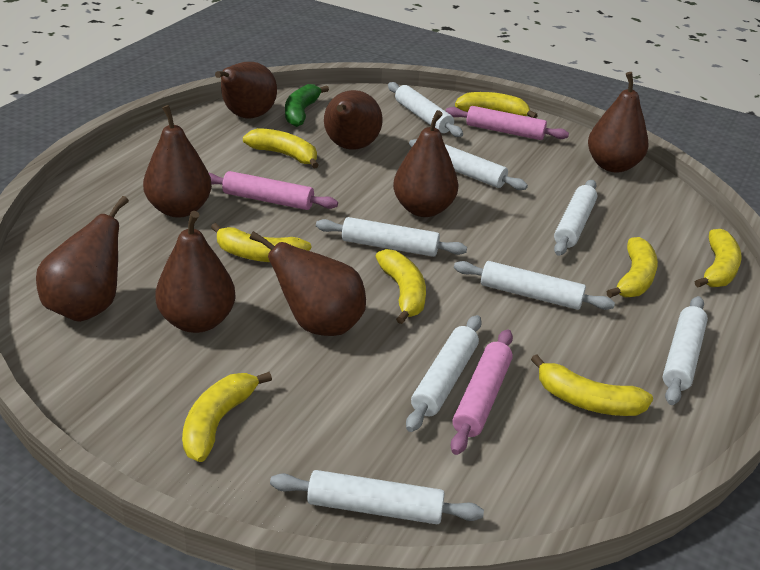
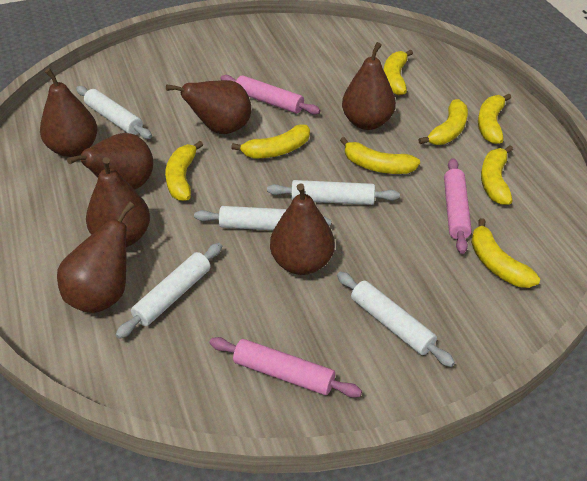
brown pear: 8 -> 7
green banana: 1 -> 0
white rolling pin: 8 -> 5

